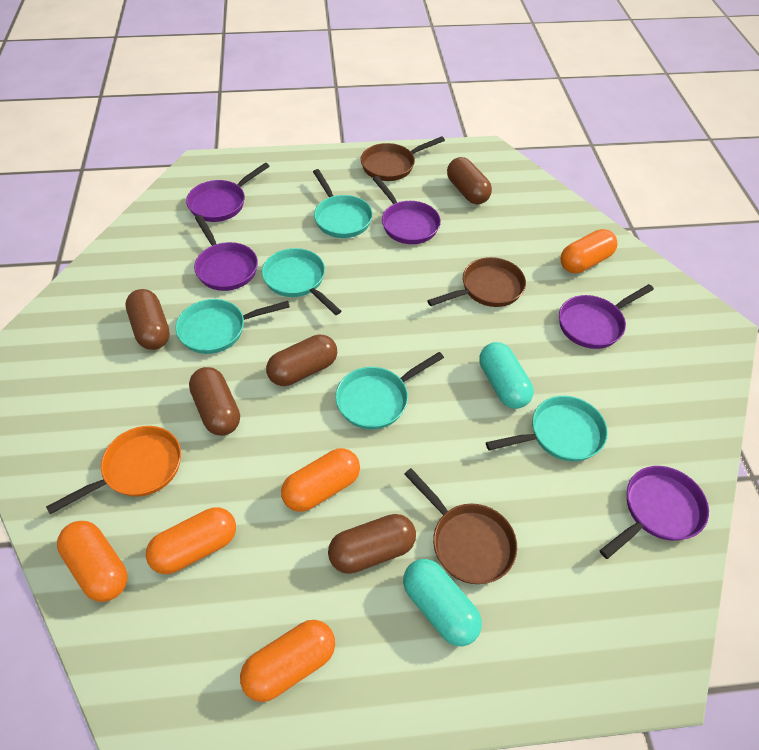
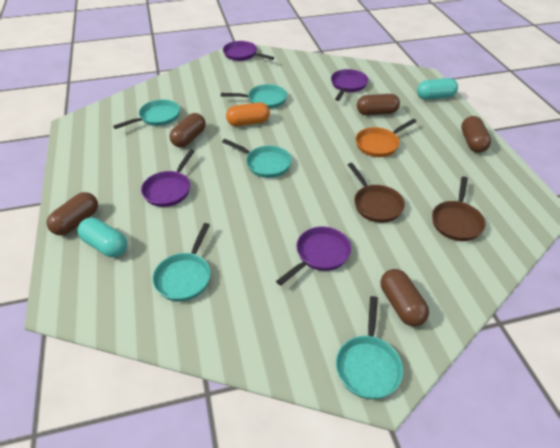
brown pan: 3 -> 2
orange capsule: 5 -> 1
purple pan: 5 -> 4

